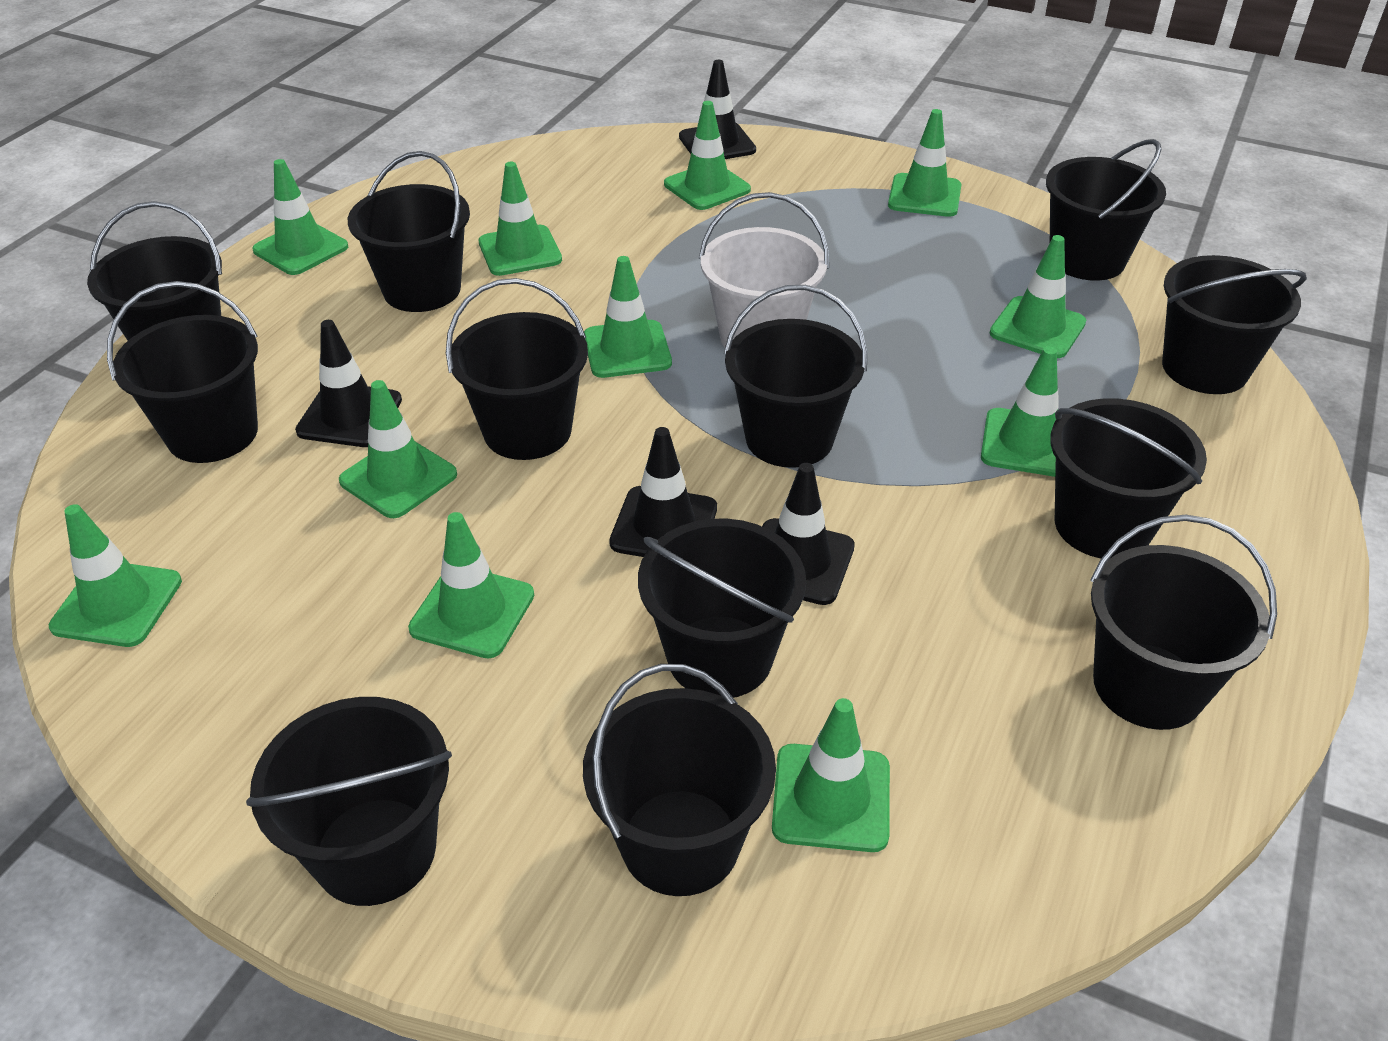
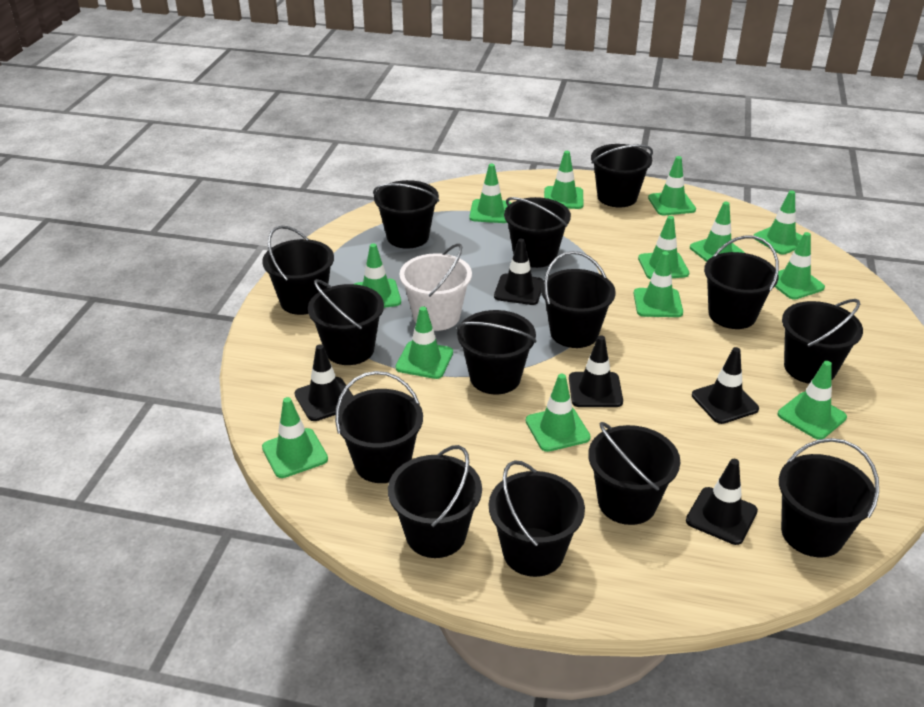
black bucket: 12 -> 14
black traffic cone: 4 -> 5
green traffic cone: 11 -> 13

